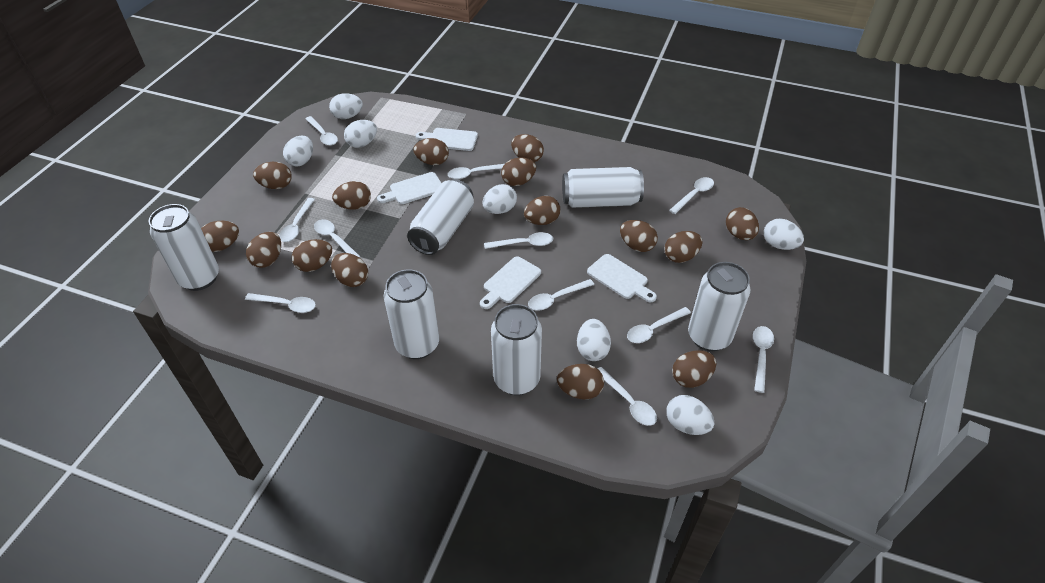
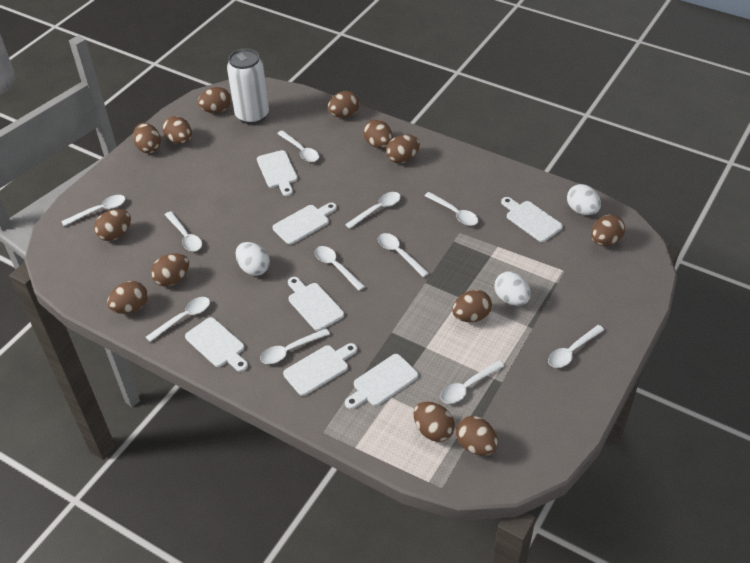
brown egg: 15 -> 13
white can: 6 -> 1
white cutting board: 4 -> 7
white egg: 7 -> 3

